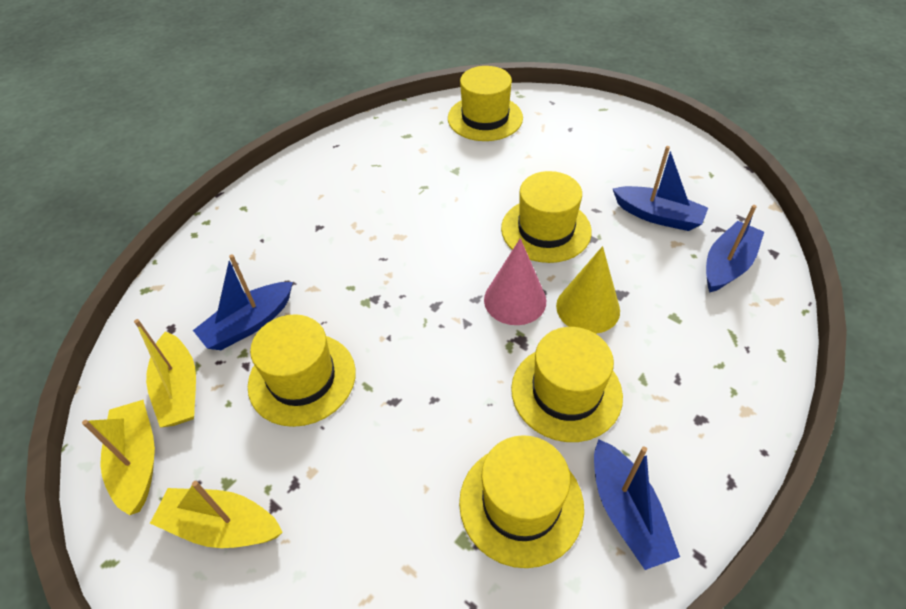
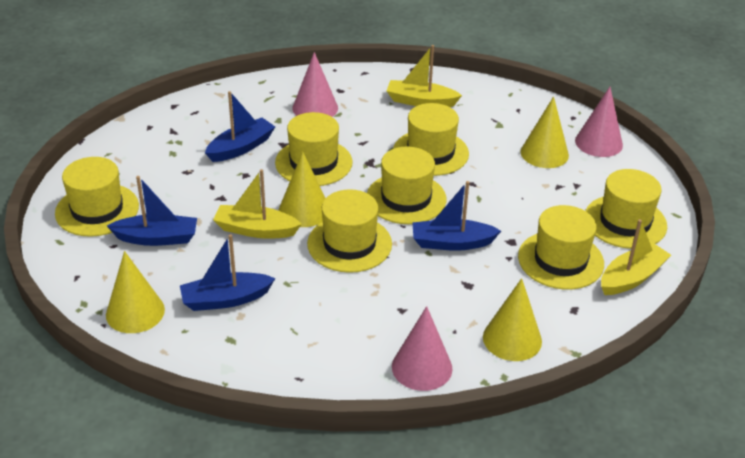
pink cone: 1 -> 3
yellow cone: 1 -> 4
yellow hat: 5 -> 7

